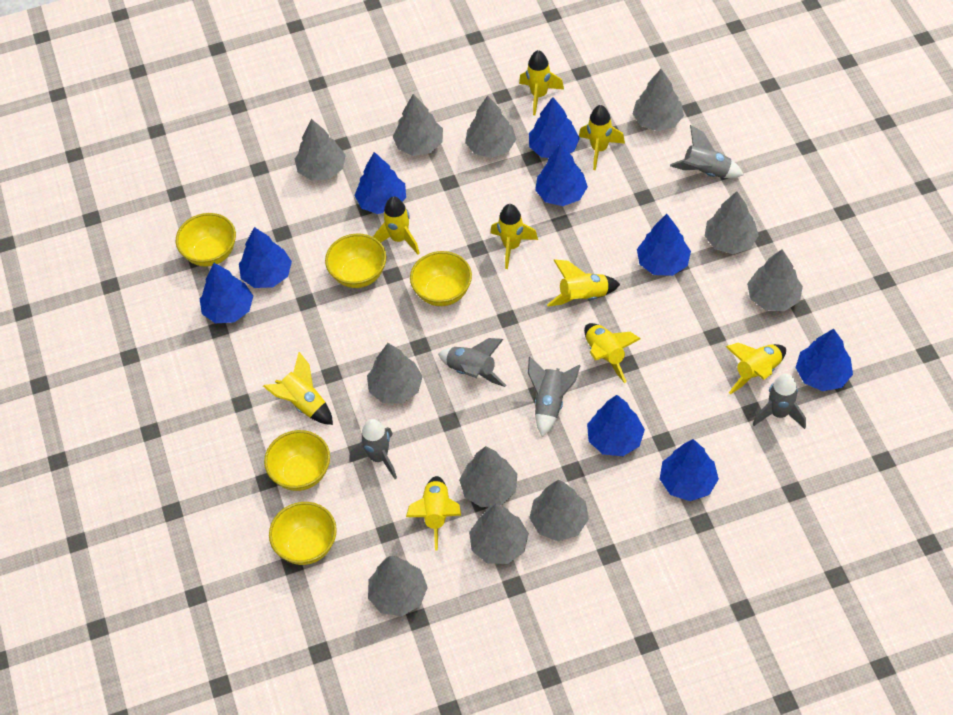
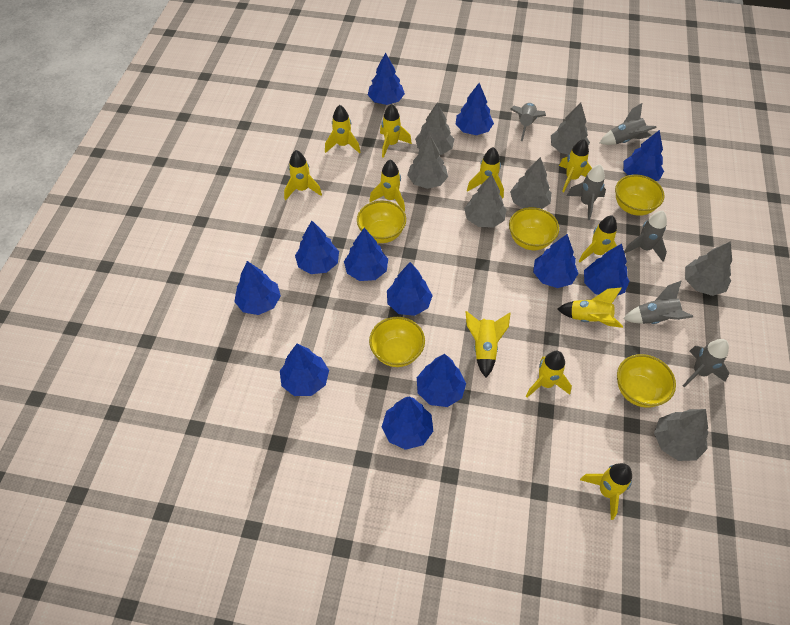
blue tree: 9 -> 12
grey rocket: 5 -> 6
grey tree: 11 -> 7
yellow rocket: 9 -> 11

